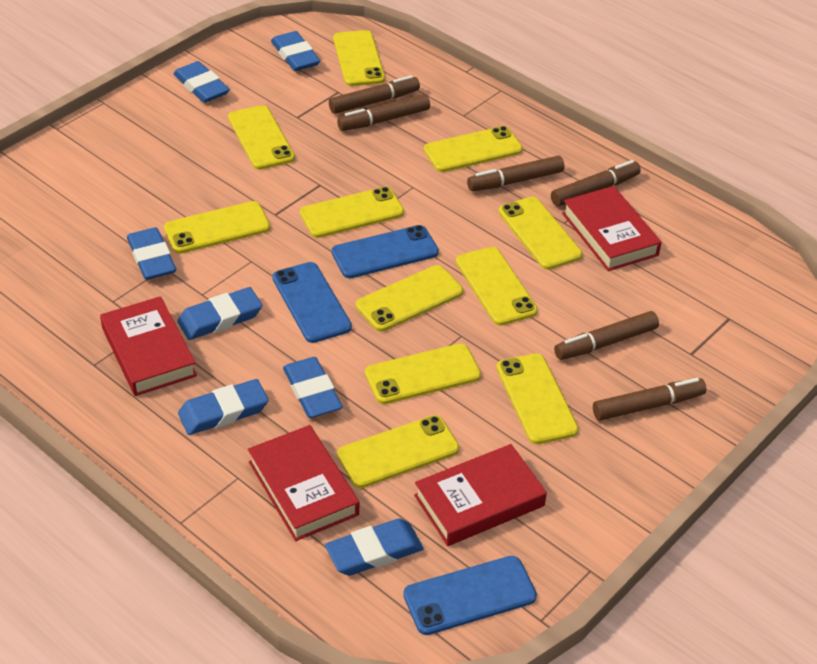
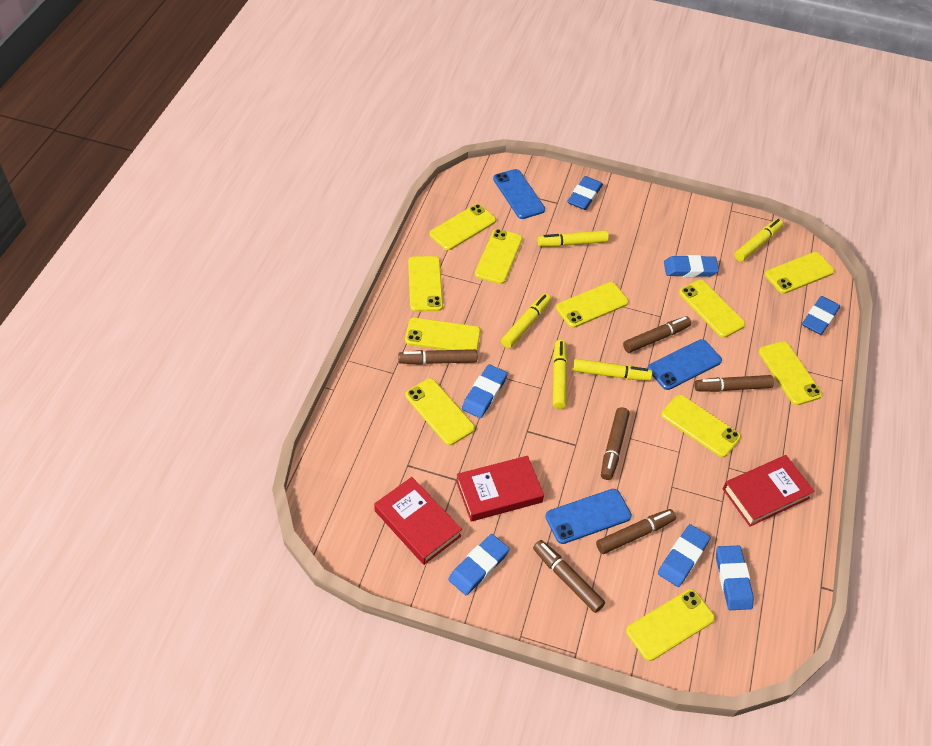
red book: 4 -> 3
yellow marker: 0 -> 5

